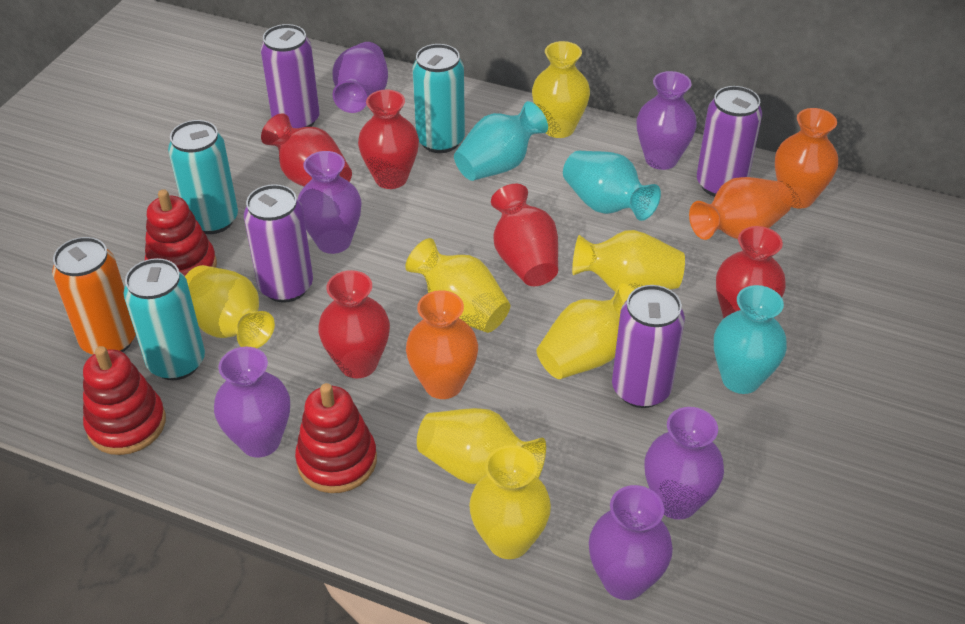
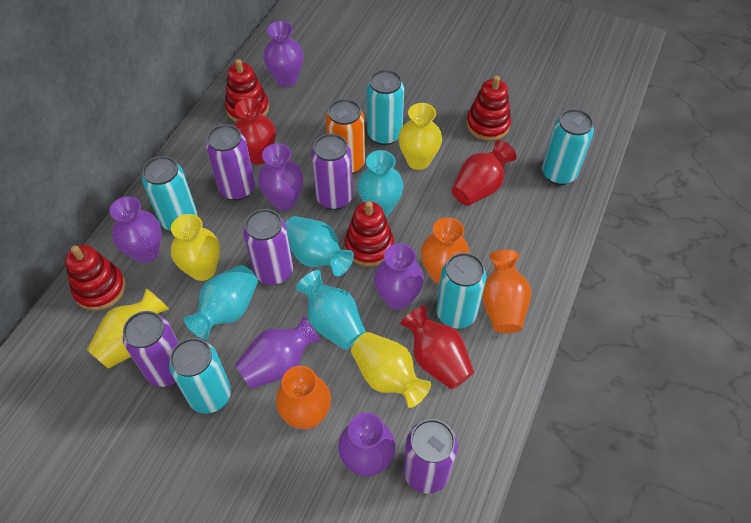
purple can: 4 -> 5
red stacking toy: 3 -> 4
red vase: 5 -> 3
turquoise can: 3 -> 5
turquoise vase: 3 -> 4
yellow vase: 7 -> 4

